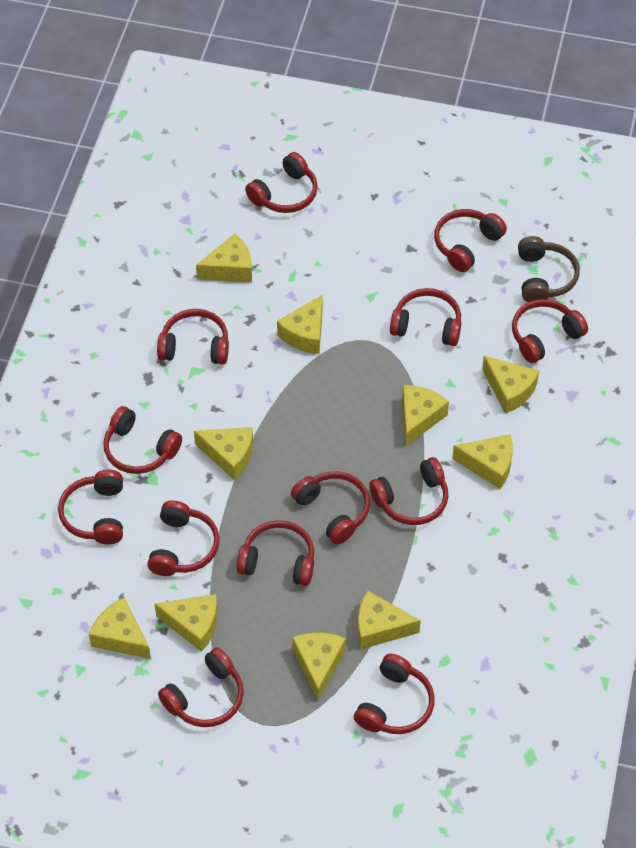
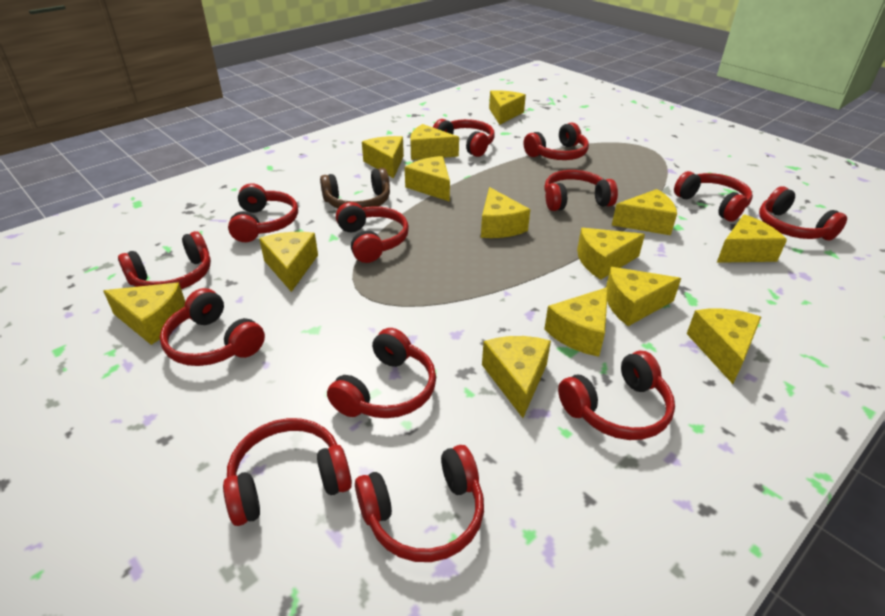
yellow cheese: 10 -> 14

